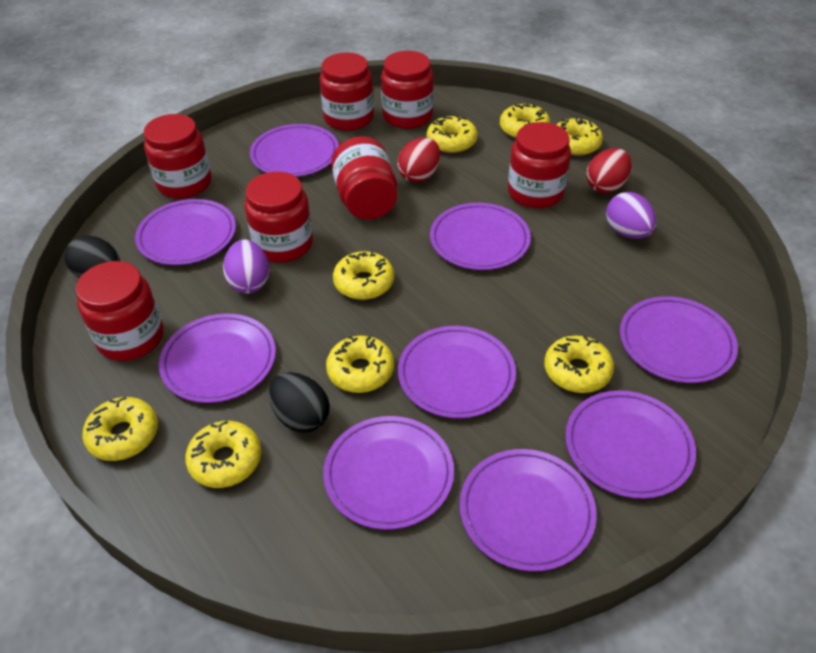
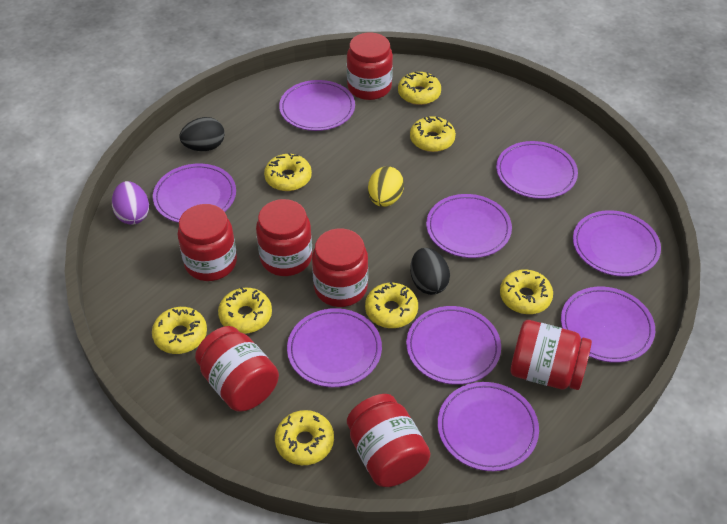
purple egg: 2 -> 1
red egg: 2 -> 0
yellow egg: 0 -> 1

